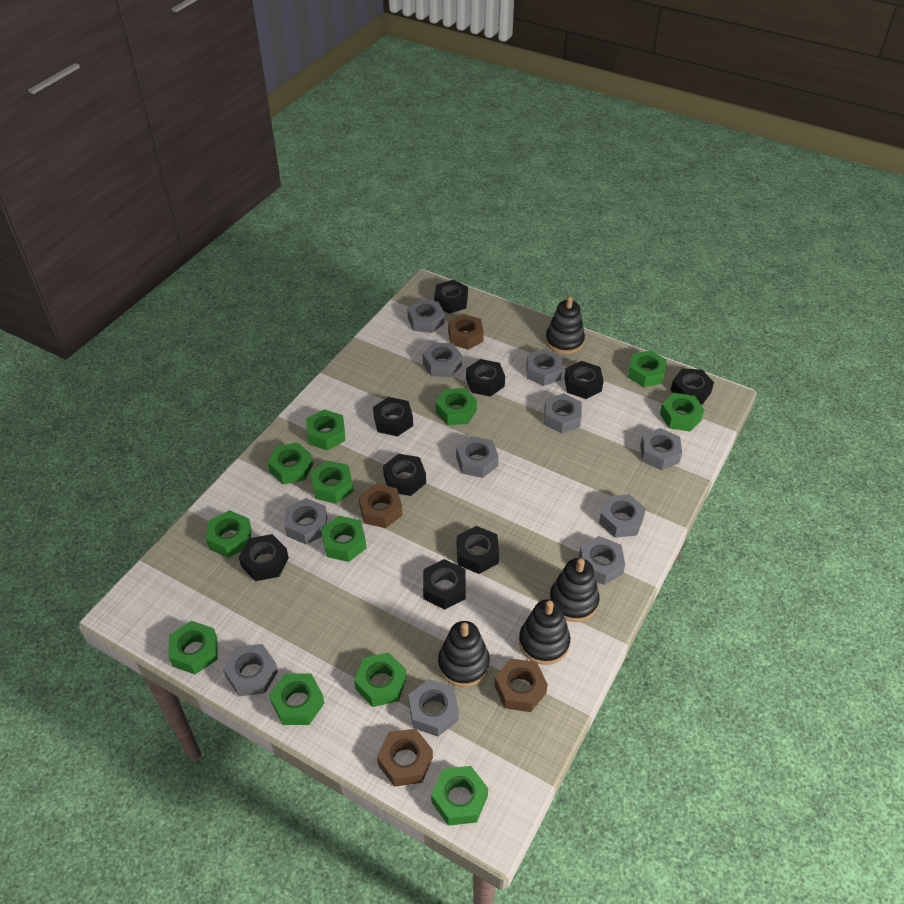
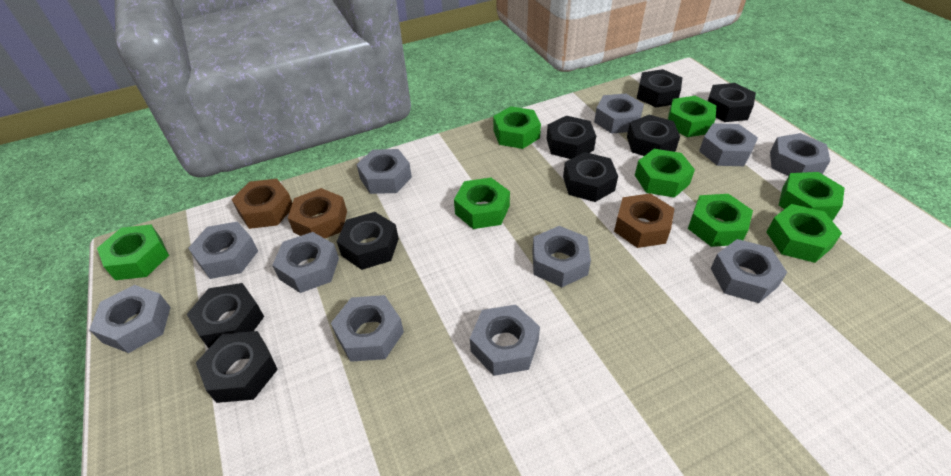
black nut: 9 -> 8
black stacking toy: 4 -> 0
brown nut: 4 -> 3
green nut: 12 -> 8

